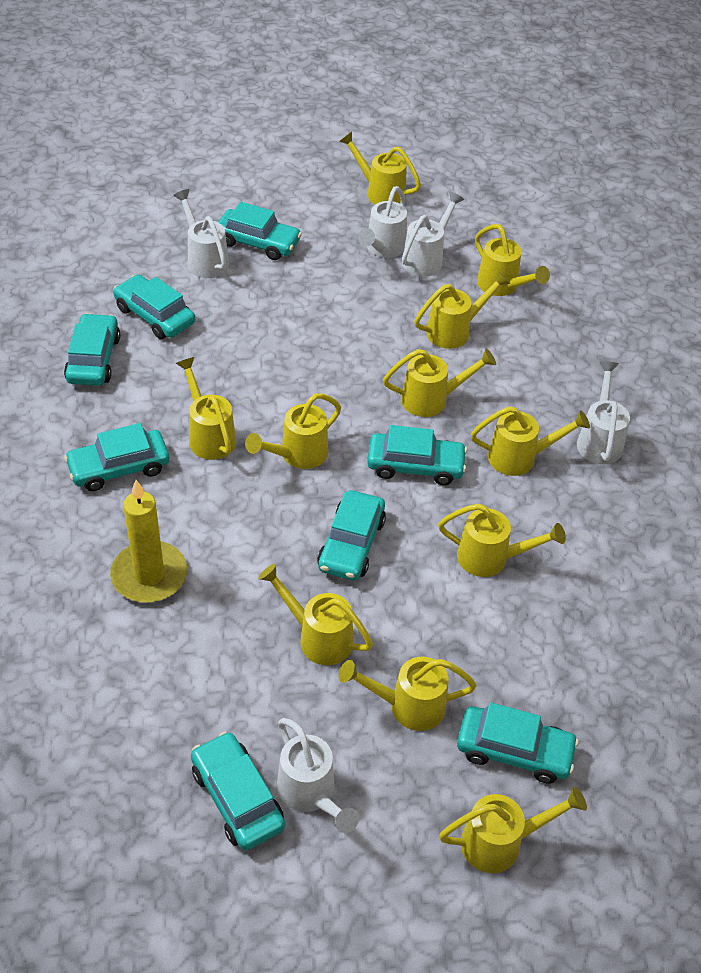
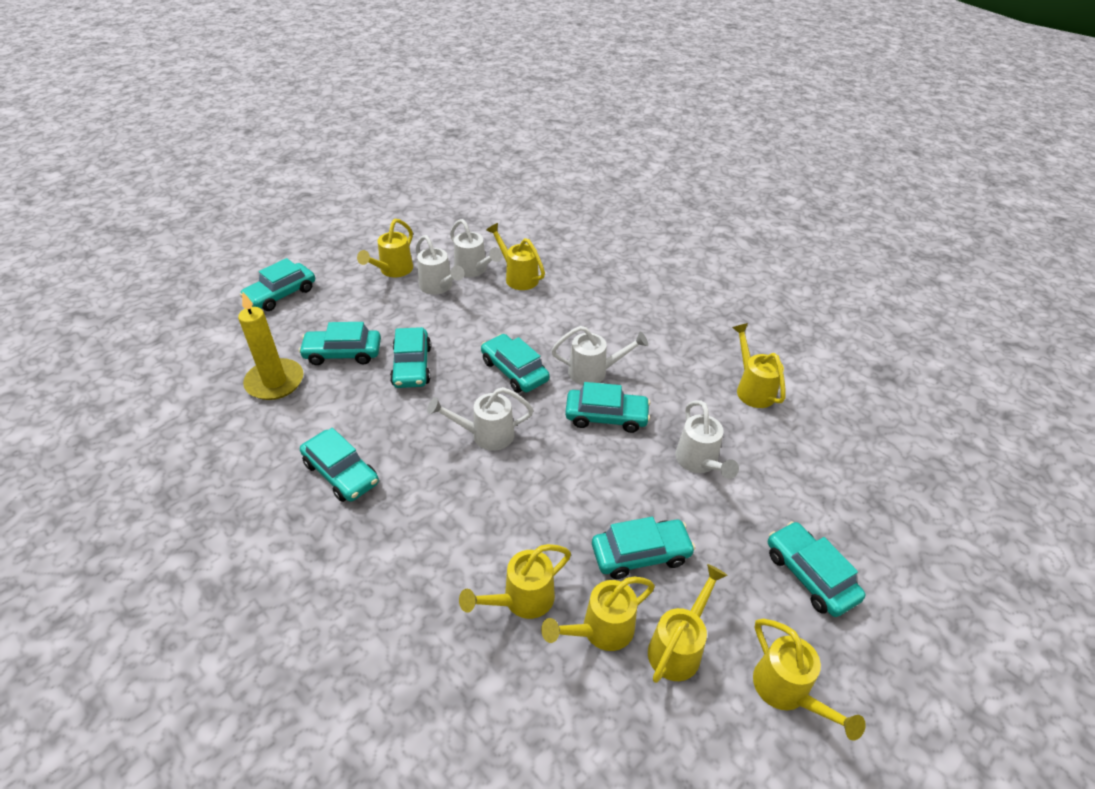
yellow watering can: 11 -> 7

